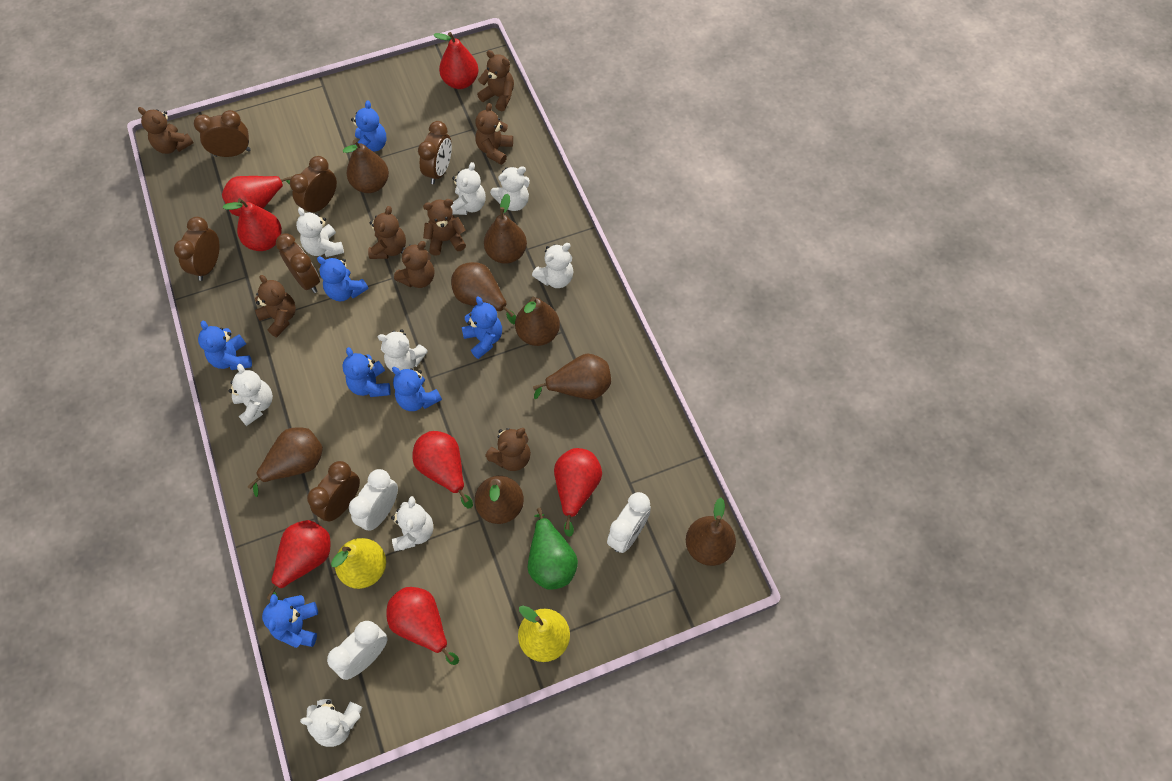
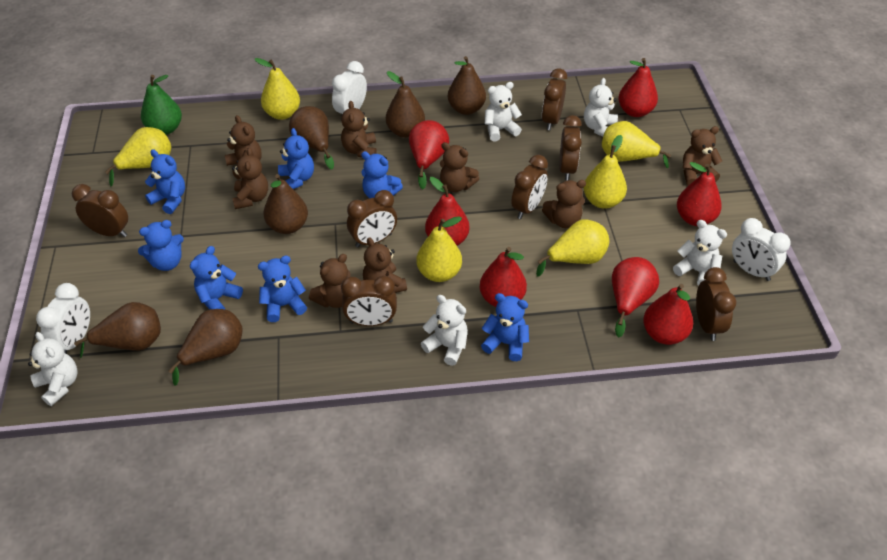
brown clock: 6 -> 7
brown pear: 8 -> 6
white teddy bear: 8 -> 5
yellow pear: 2 -> 6

